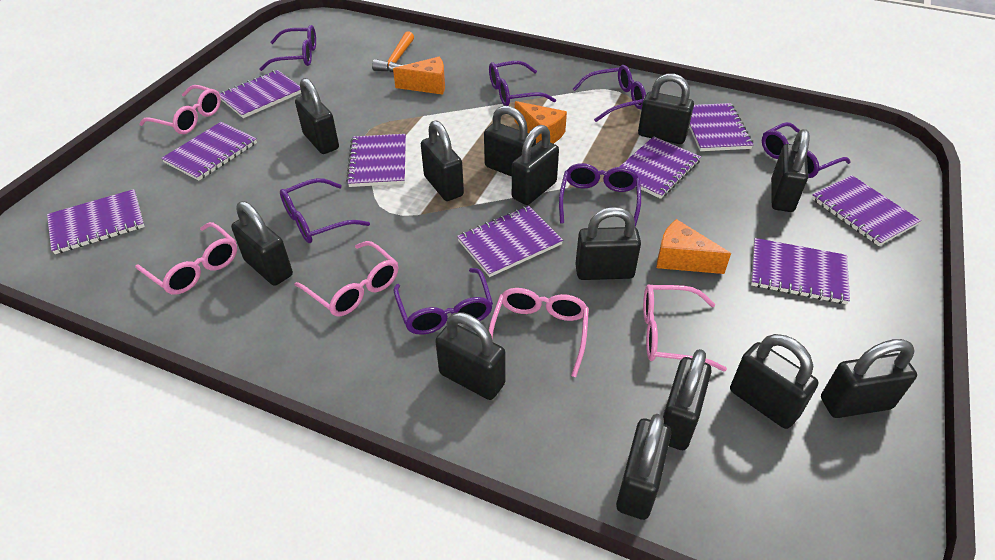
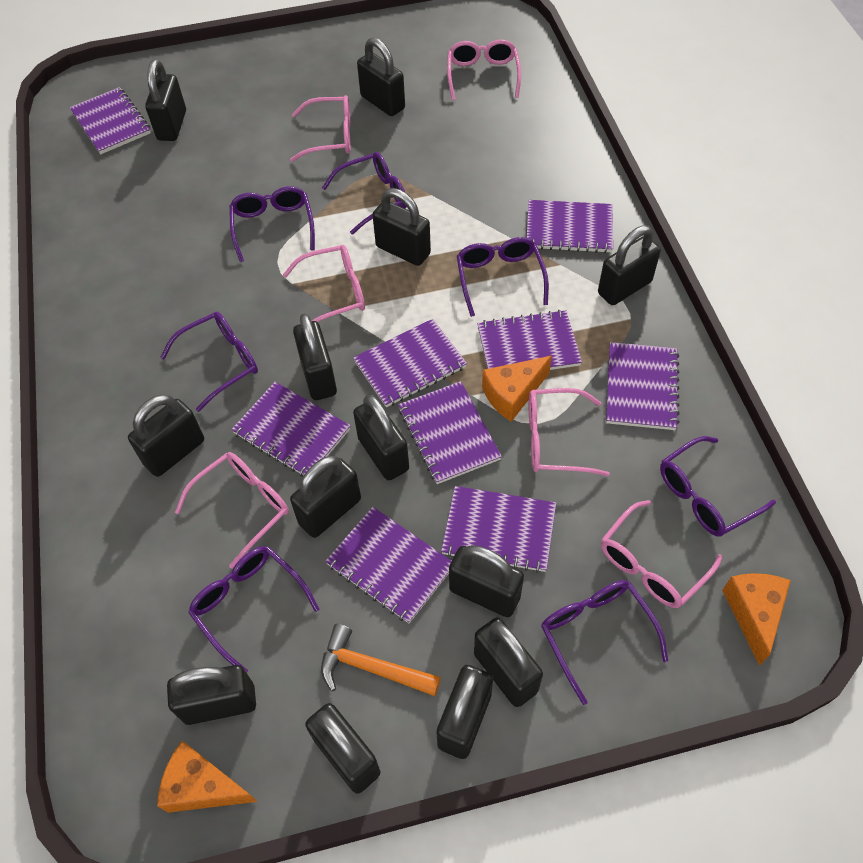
pink glasses: 5 -> 6

